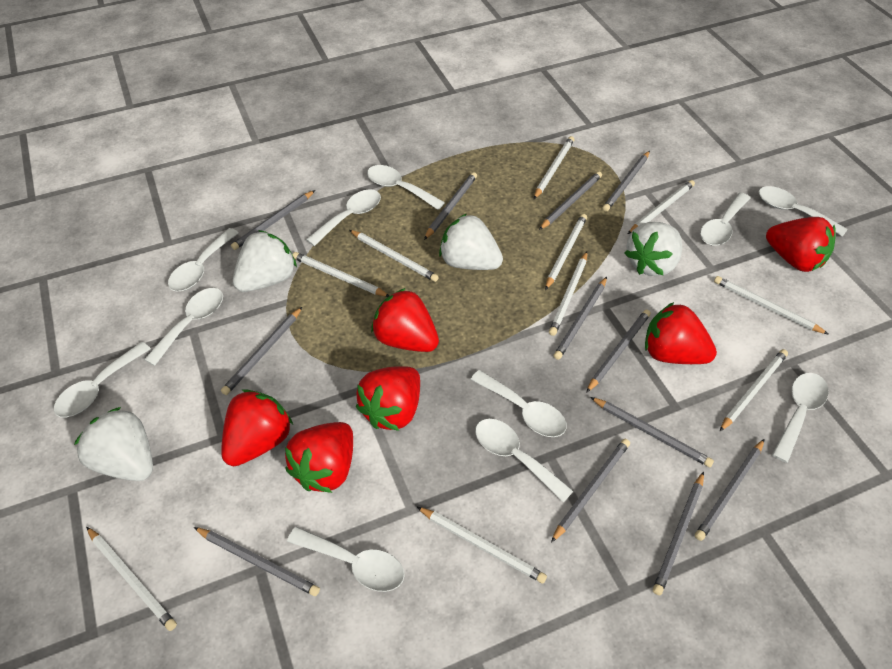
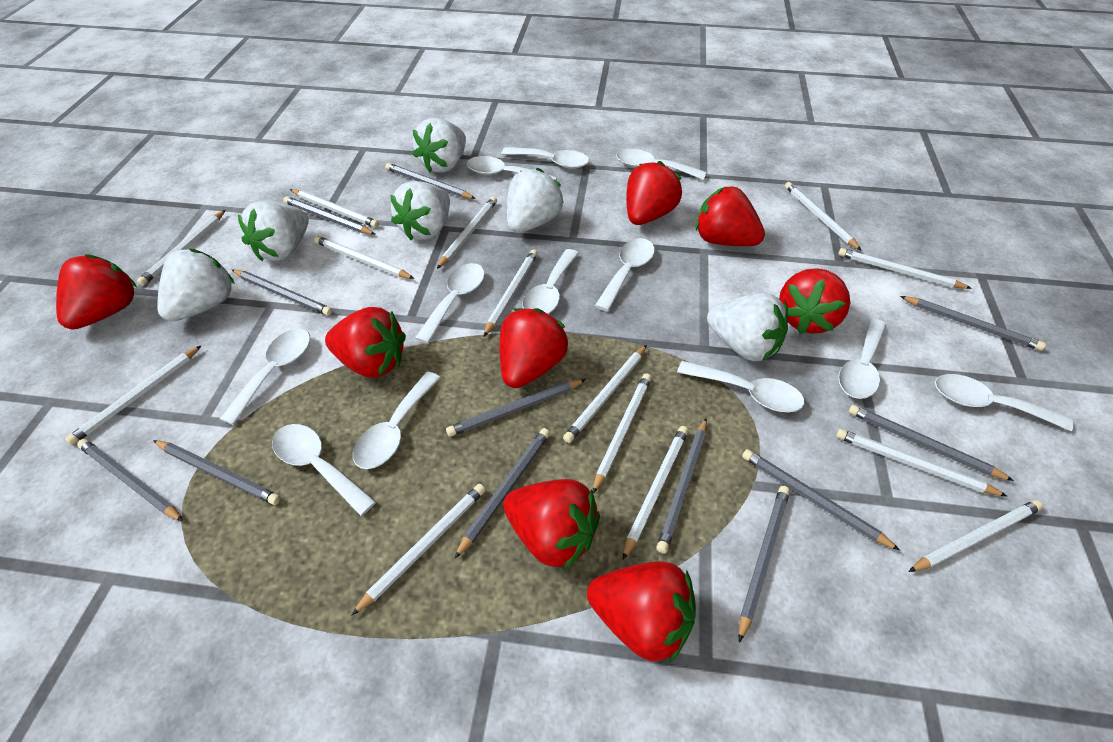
red strawberry: 6 -> 8
white pencil: 10 -> 14
white spoon: 11 -> 12
white strawberry: 4 -> 6

